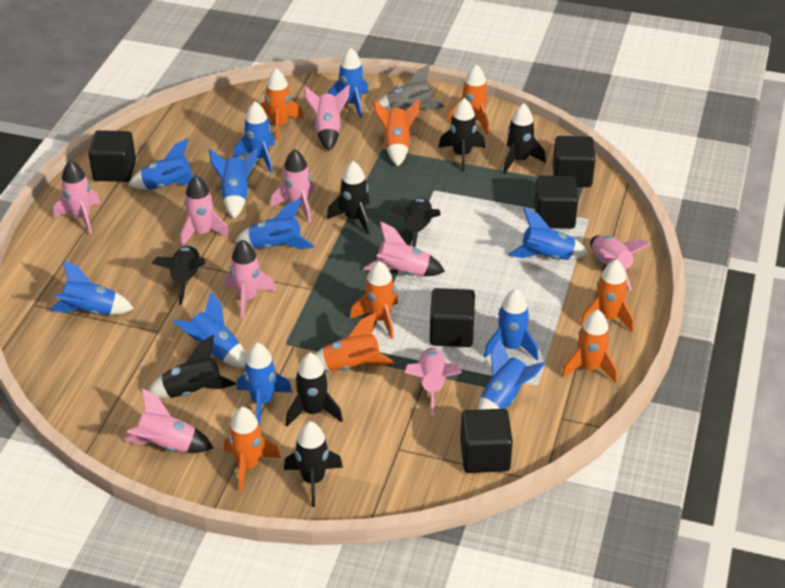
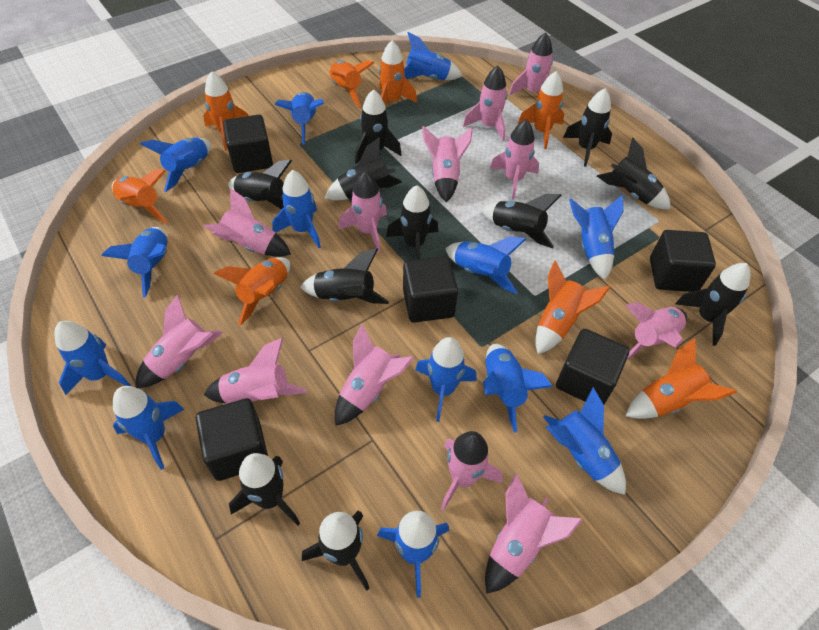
black rocket: 8 -> 11
blue rocket: 11 -> 13
grey rocket: 1 -> 0
pink rocket: 9 -> 12

